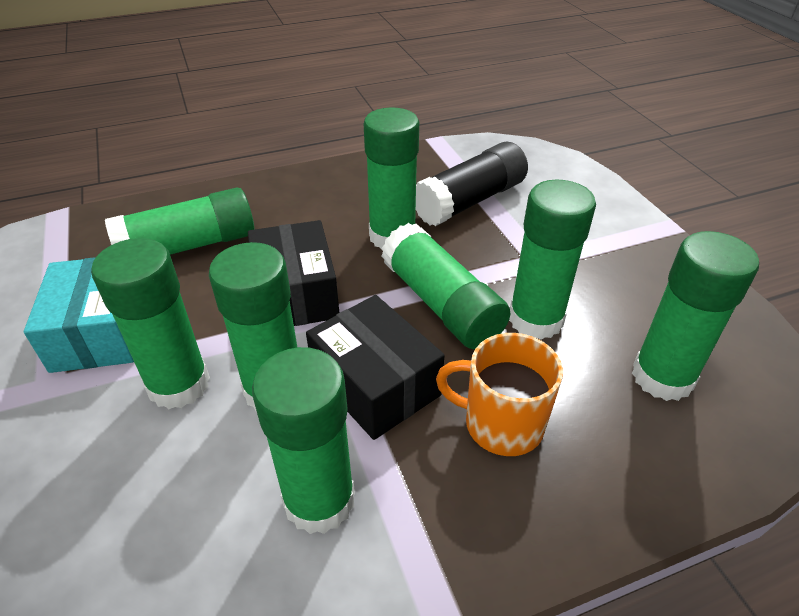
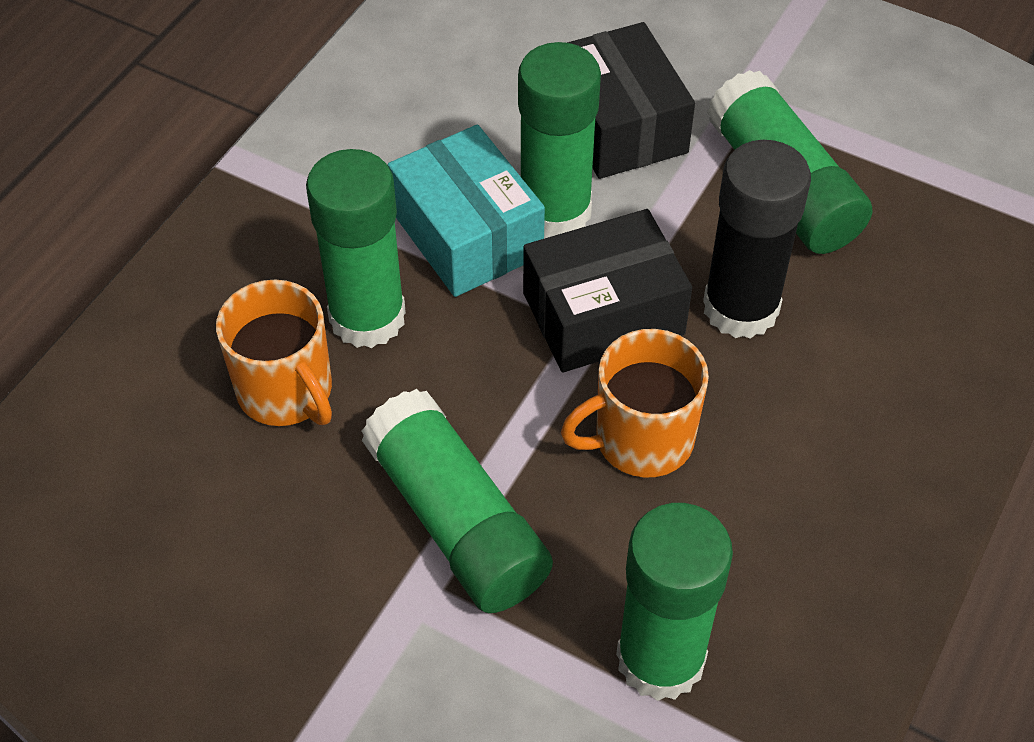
green glue stick: 8 -> 5
orange mug: 1 -> 2

